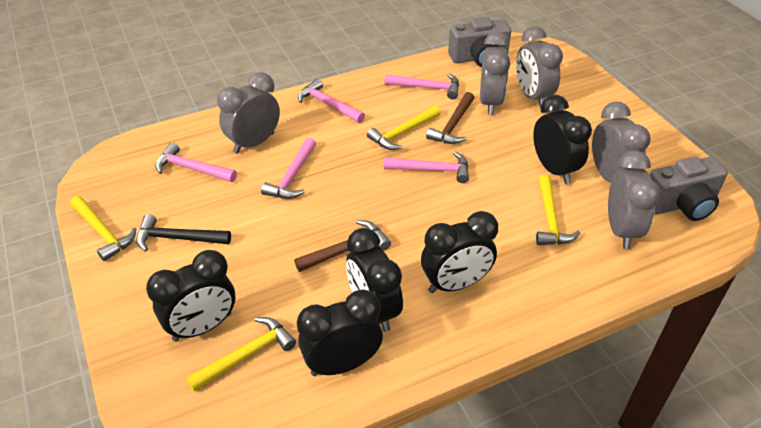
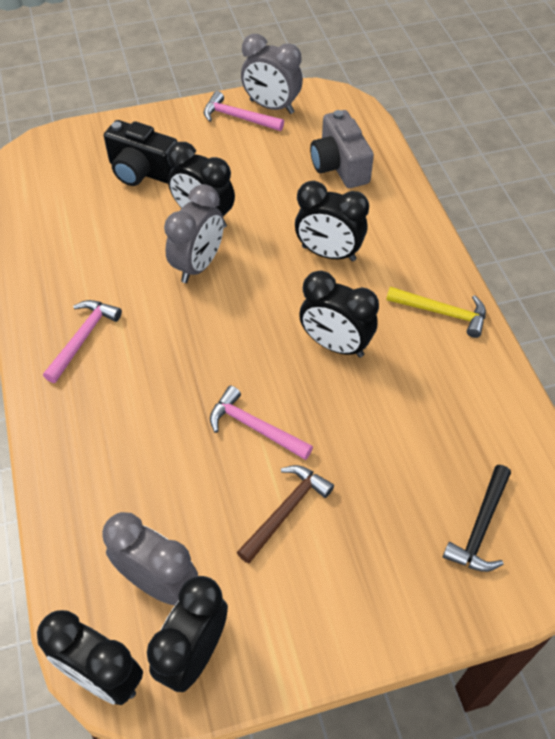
black camera: 0 -> 1
brown hammer: 2 -> 1
grey camera: 2 -> 1
grey clock: 5 -> 3
pink hammer: 5 -> 3
yellow hammer: 4 -> 1

